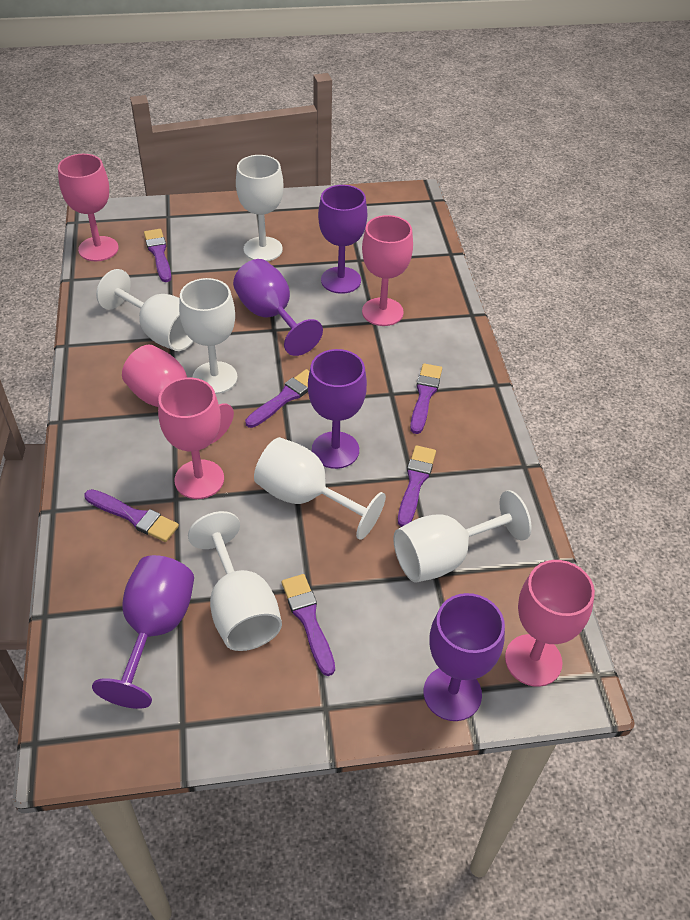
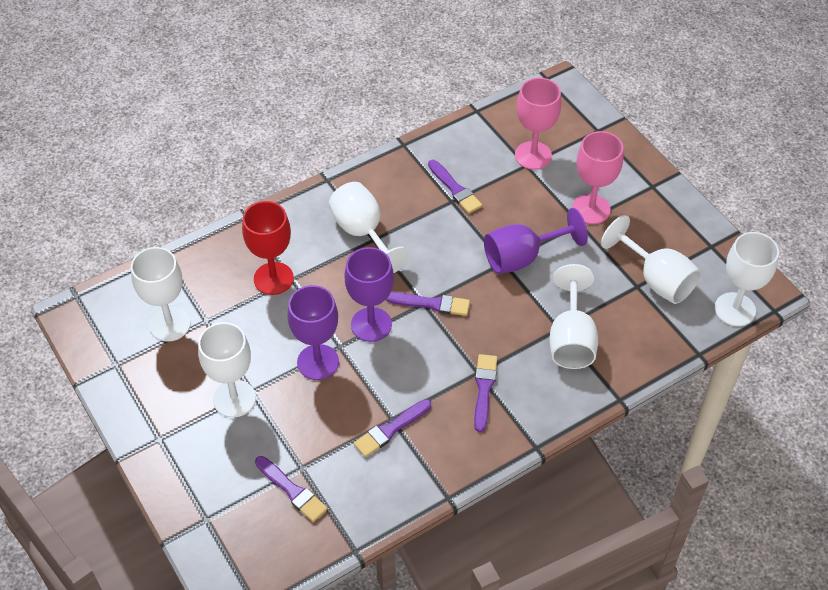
pink goblet: 5 -> 2
purple brush: 6 -> 5
purple goblet: 5 -> 3
red goblet: 0 -> 1

